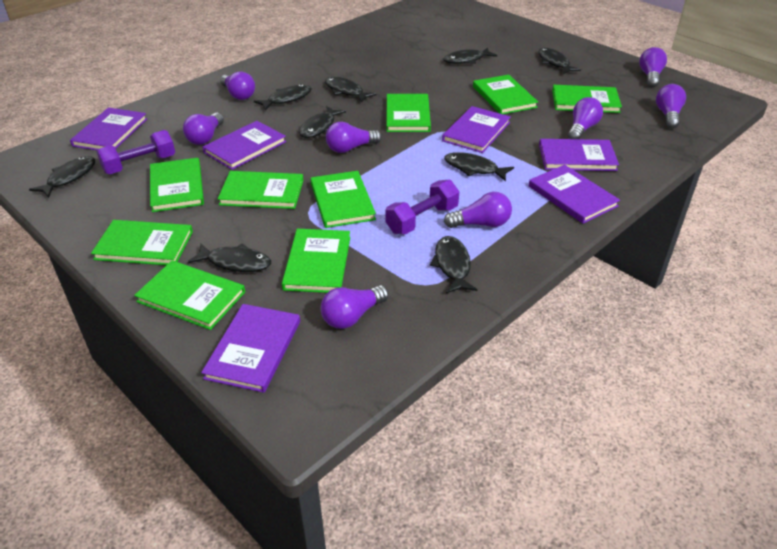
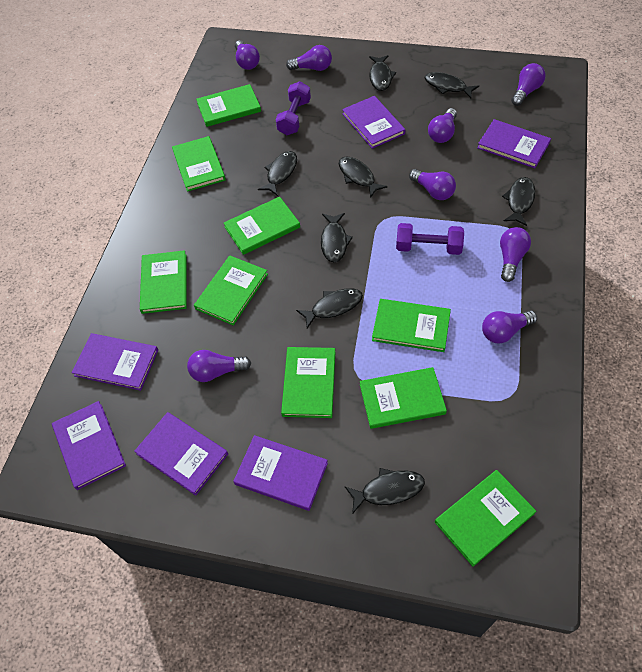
black fish: 9 -> 8

